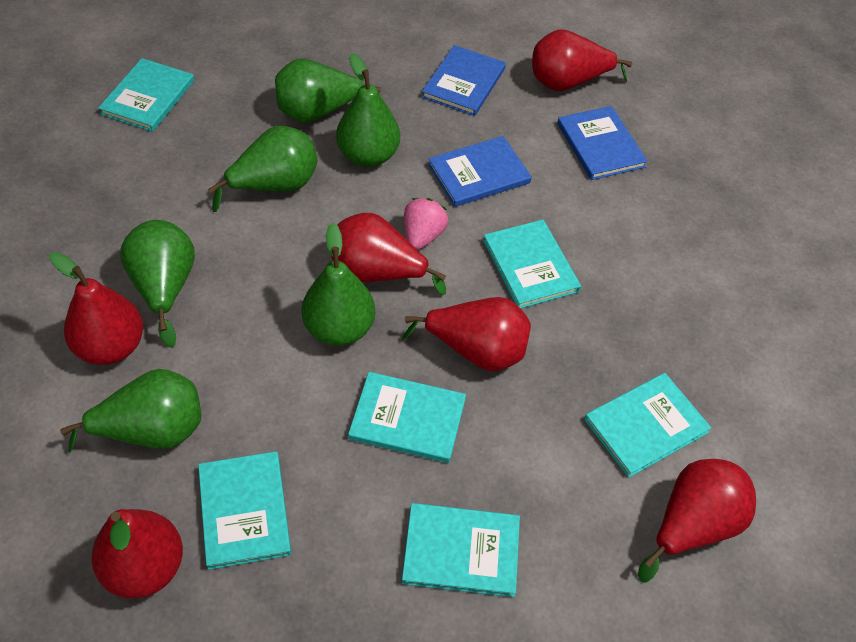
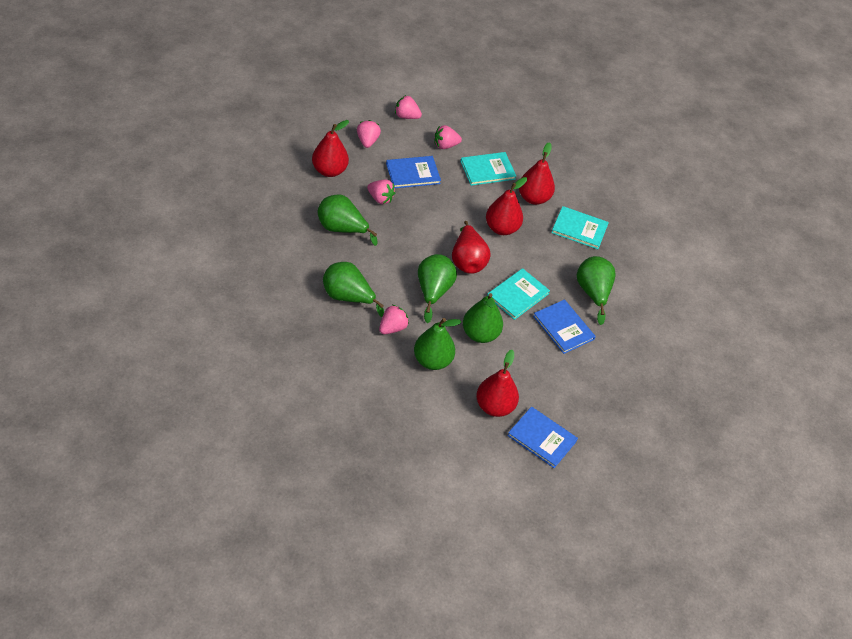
pink strawberry: 1 -> 5
red pear: 6 -> 5
turquoise book: 6 -> 3

